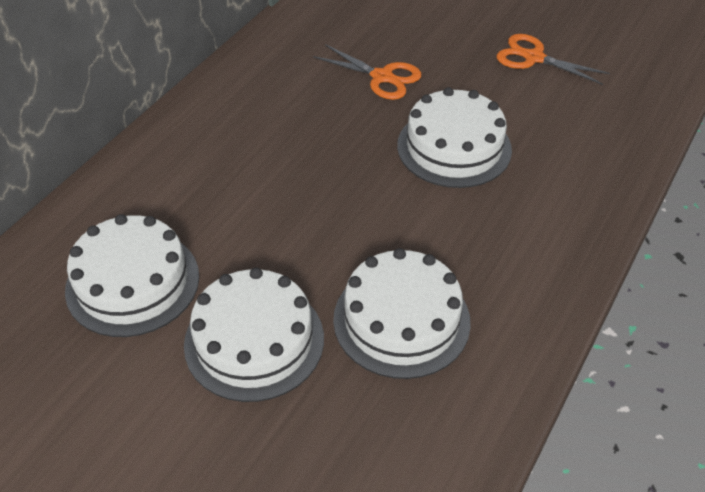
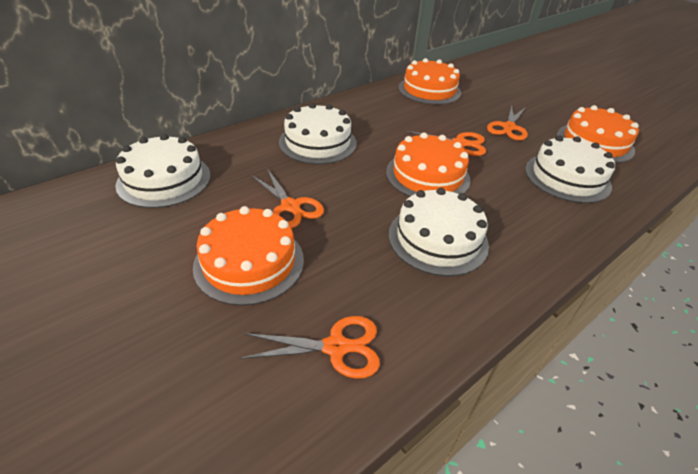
orange cake: 0 -> 4
orange scissors: 2 -> 4

